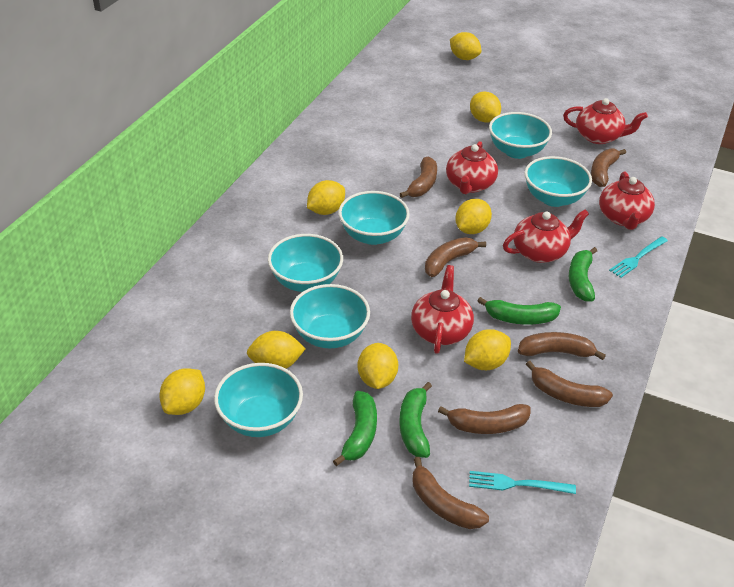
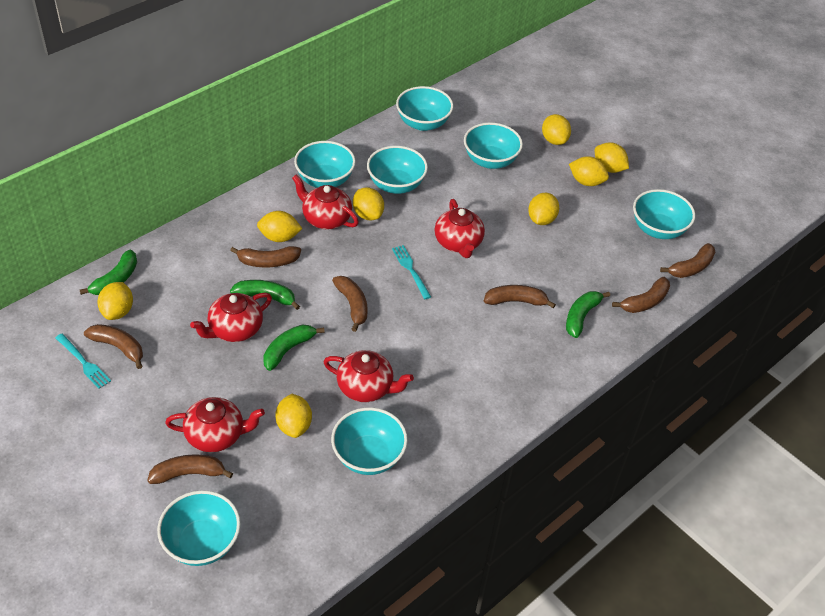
turquoise bowl: 6 -> 7

